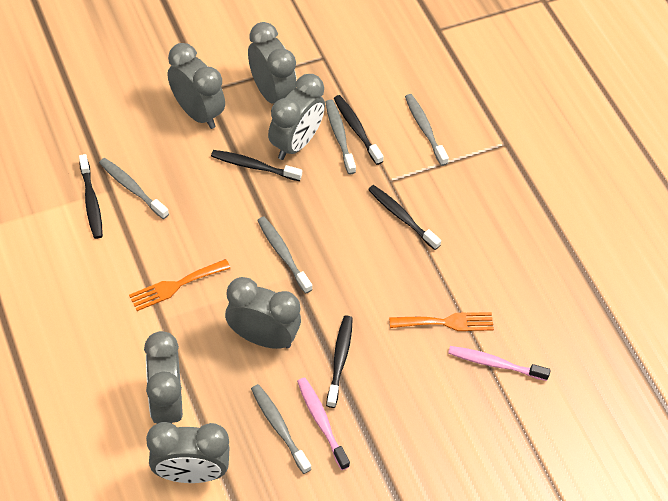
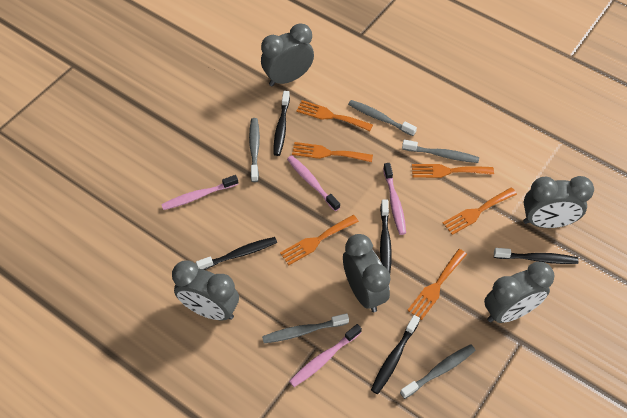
grey clock: 6 -> 5
orange fork: 2 -> 6
pink toothbrush: 2 -> 4

